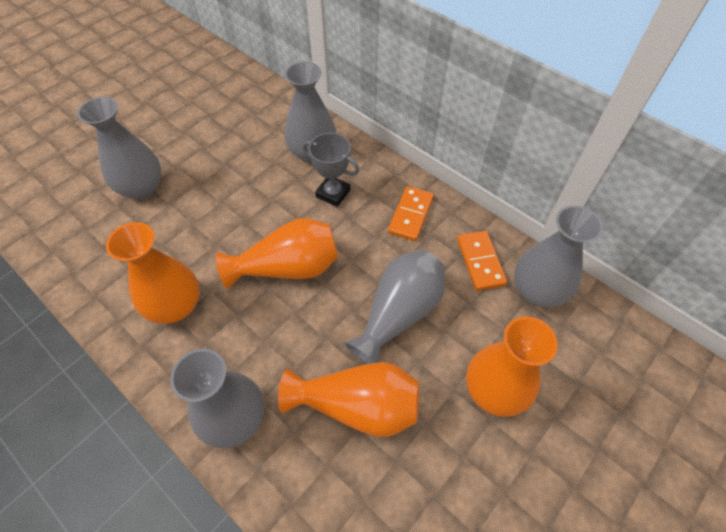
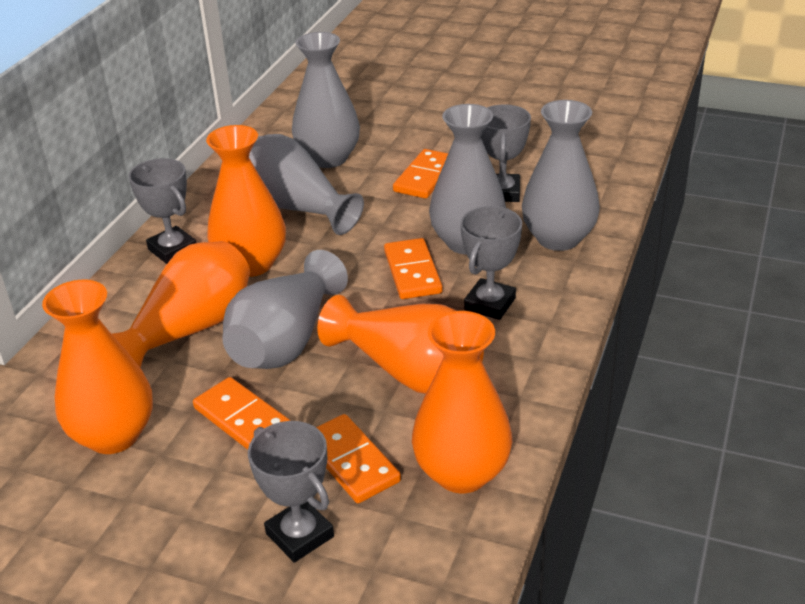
grey trophy: 1 -> 4
orange domino: 2 -> 4
orange vase: 4 -> 5

